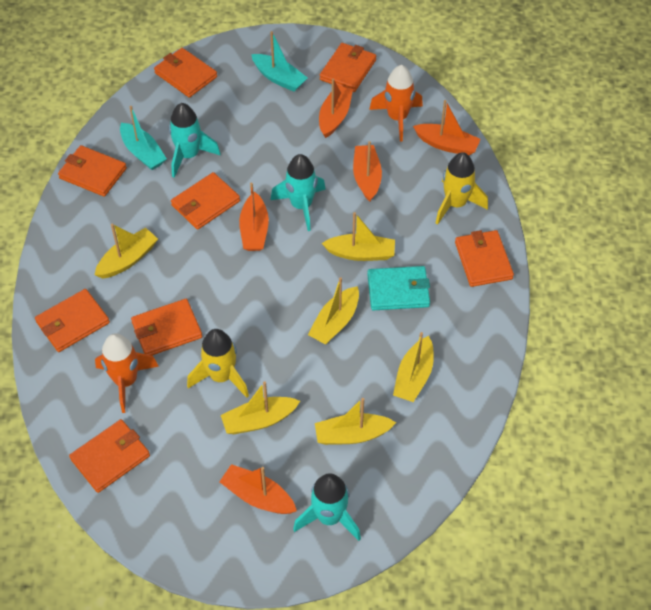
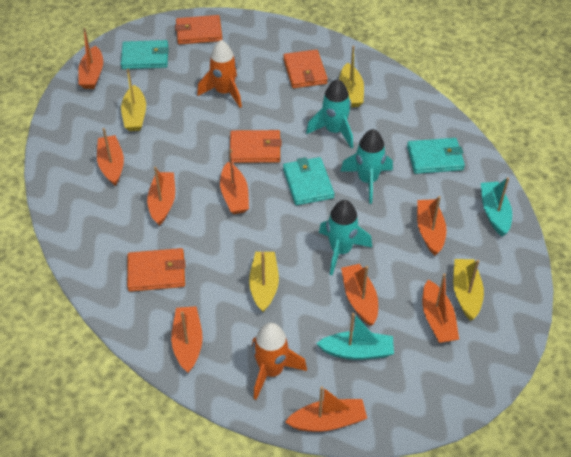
orange boat: 5 -> 9
orange wallet: 8 -> 4
turquoise wallet: 1 -> 3
yellow boat: 6 -> 4
yellow rocket: 2 -> 0

